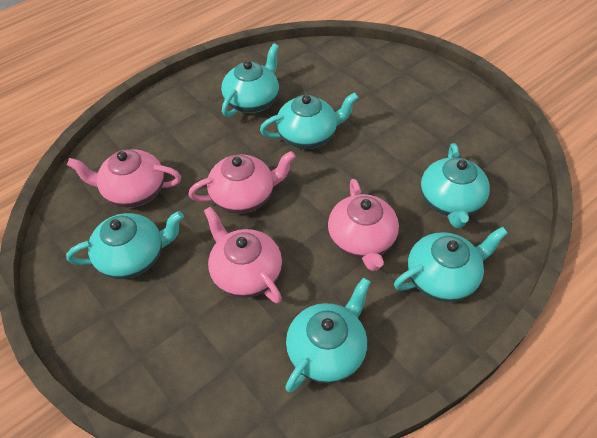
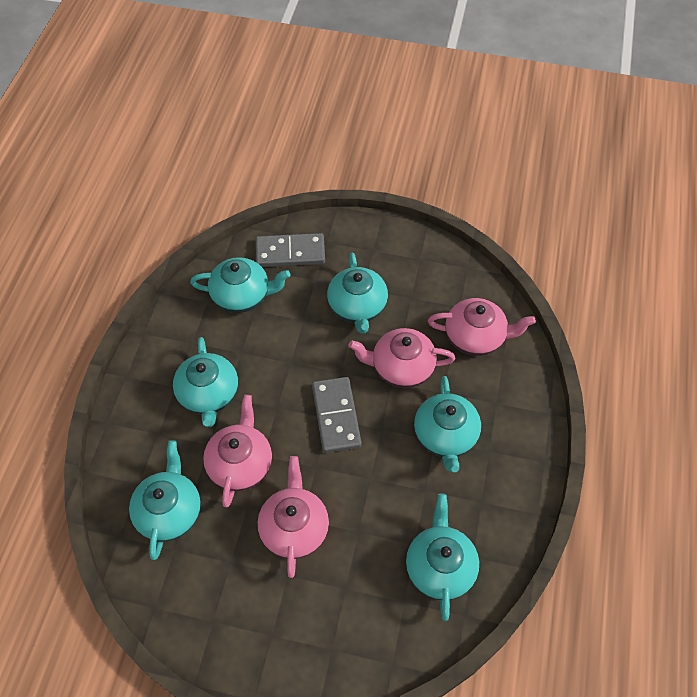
grey domino: 0 -> 2

